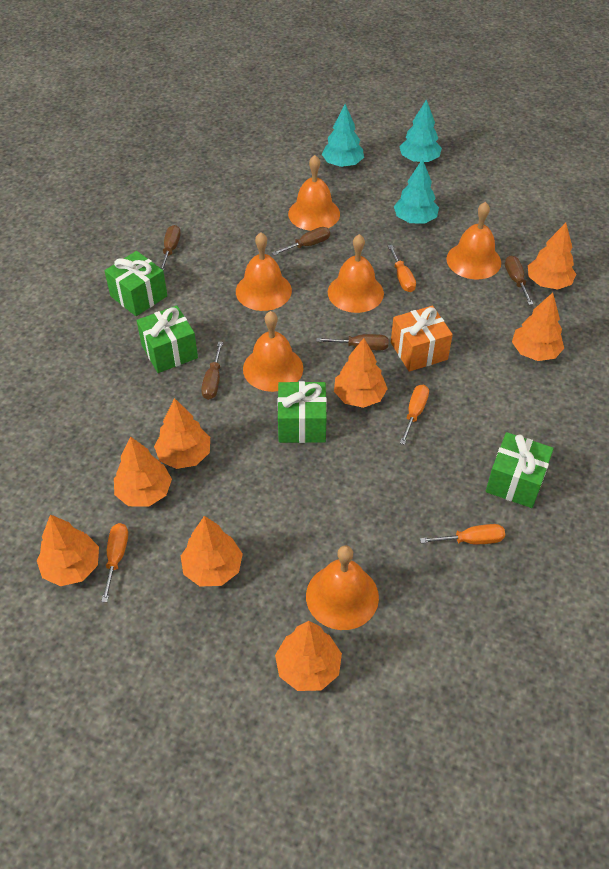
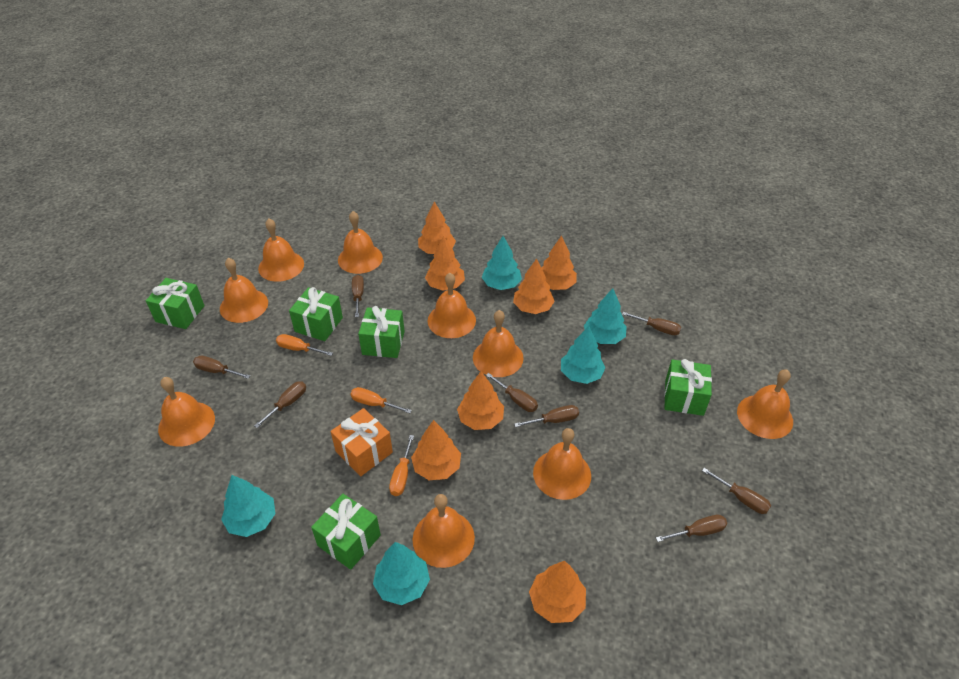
brown screwdriver: 5 -> 8
green gift: 4 -> 5
orange bell: 6 -> 9
orange screwdriver: 4 -> 3
orange tree: 8 -> 7
turquoise tree: 3 -> 5

